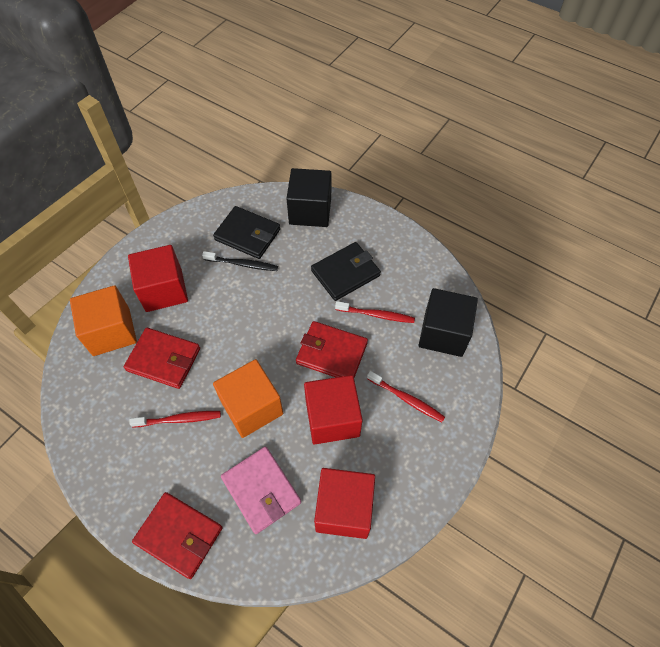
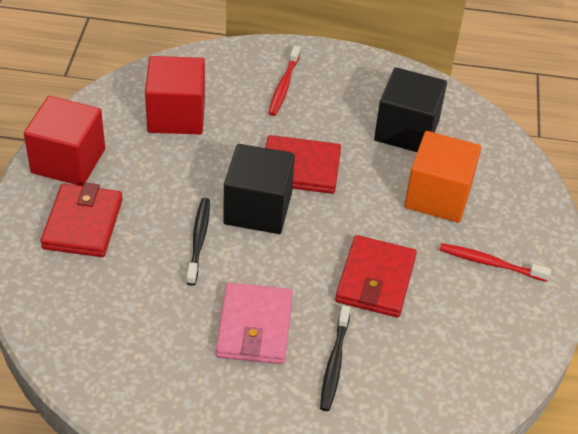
black toothbrush: 1 -> 2
black wallet: 2 -> 0
orange cube: 2 -> 1
red cube: 3 -> 2
red toothbrush: 3 -> 2

